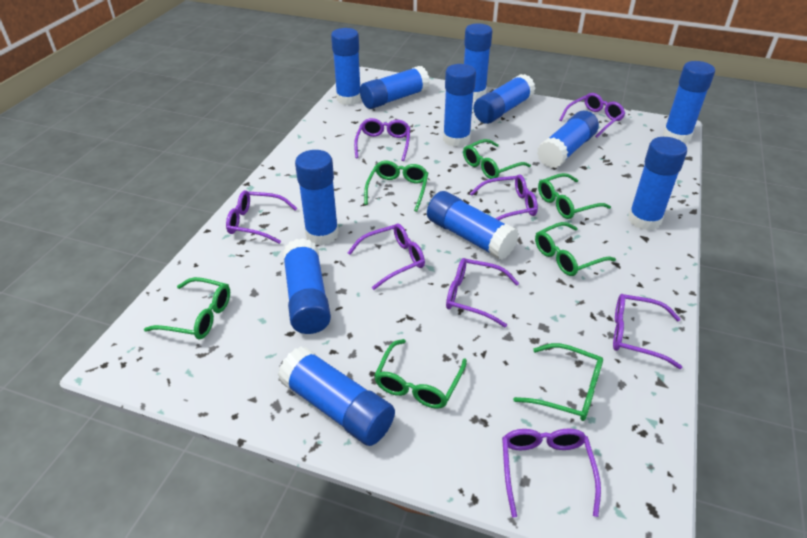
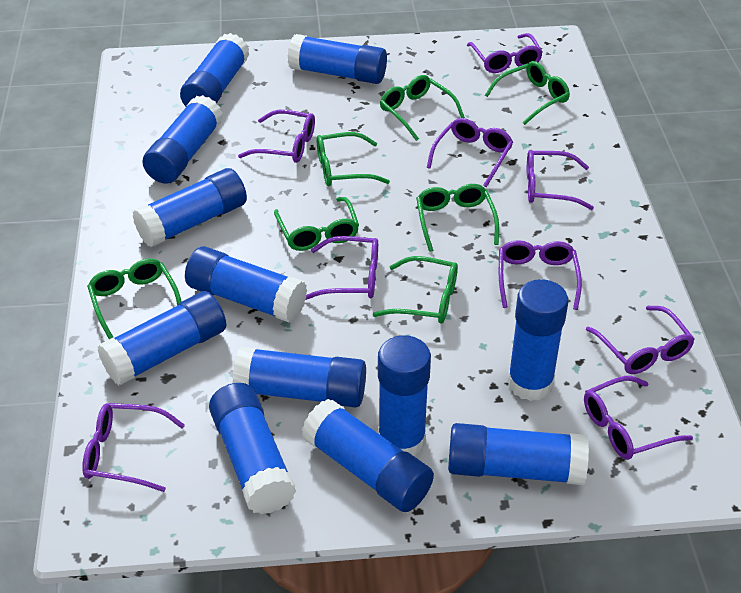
purple glasses: 8 -> 9

